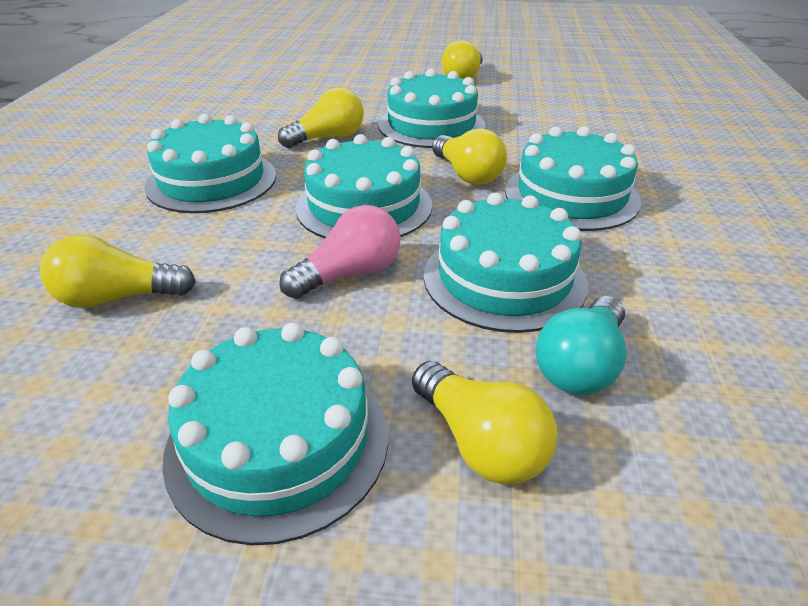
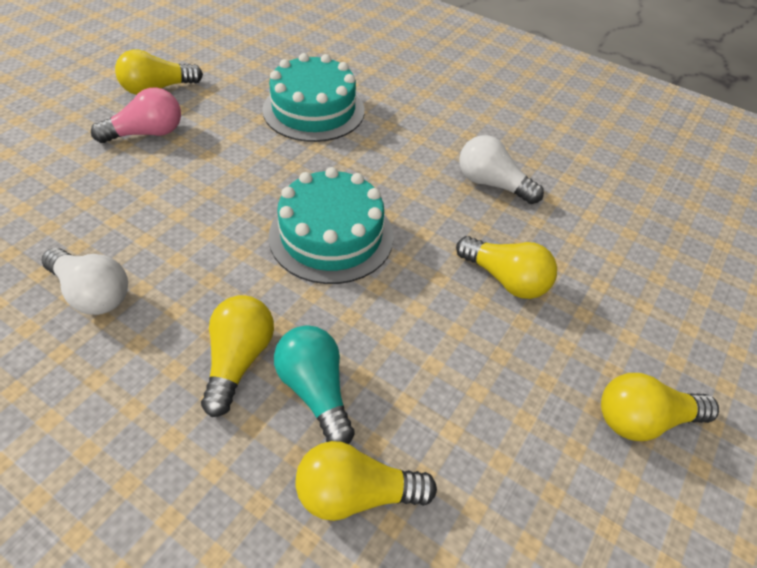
turquoise cake: 6 -> 2
white light bulb: 0 -> 2

